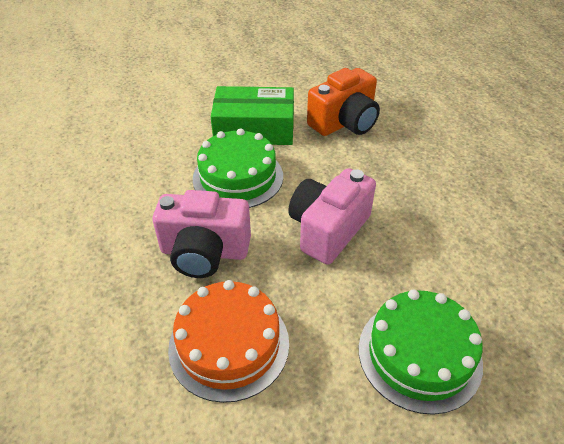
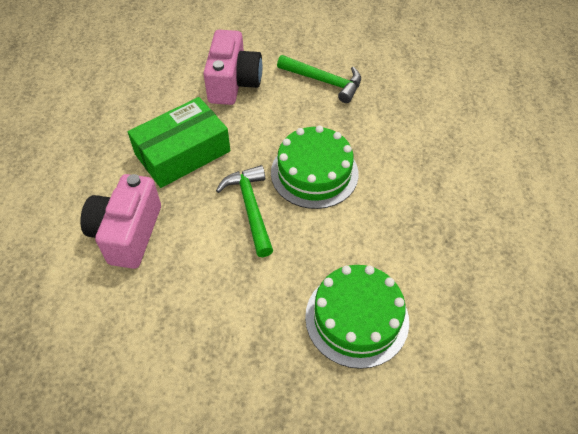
green hammer: 0 -> 2
orange cake: 1 -> 0
orange camera: 1 -> 0

